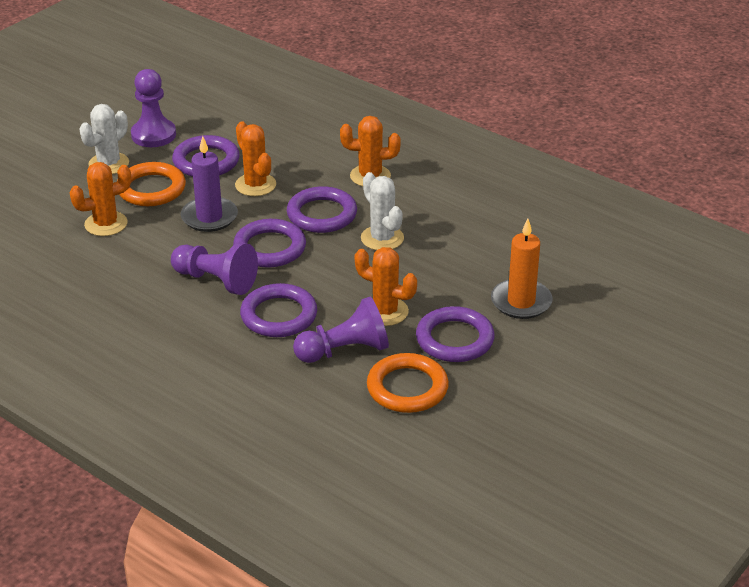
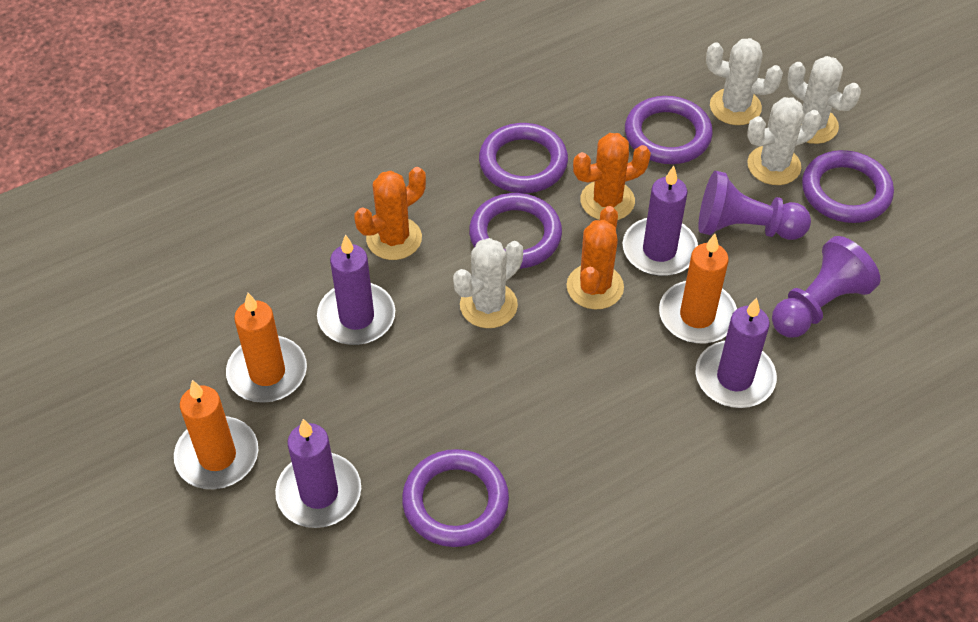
orange cactus: 4 -> 3
orange candle: 1 -> 3
orange ring: 2 -> 0
purple candle: 1 -> 4
purple pawn: 3 -> 2
white cactus: 2 -> 4

